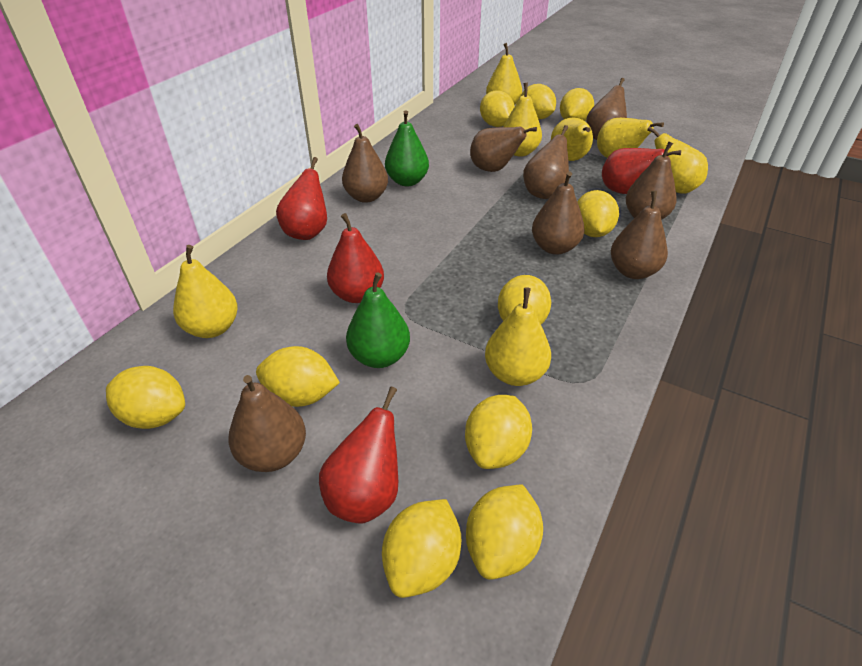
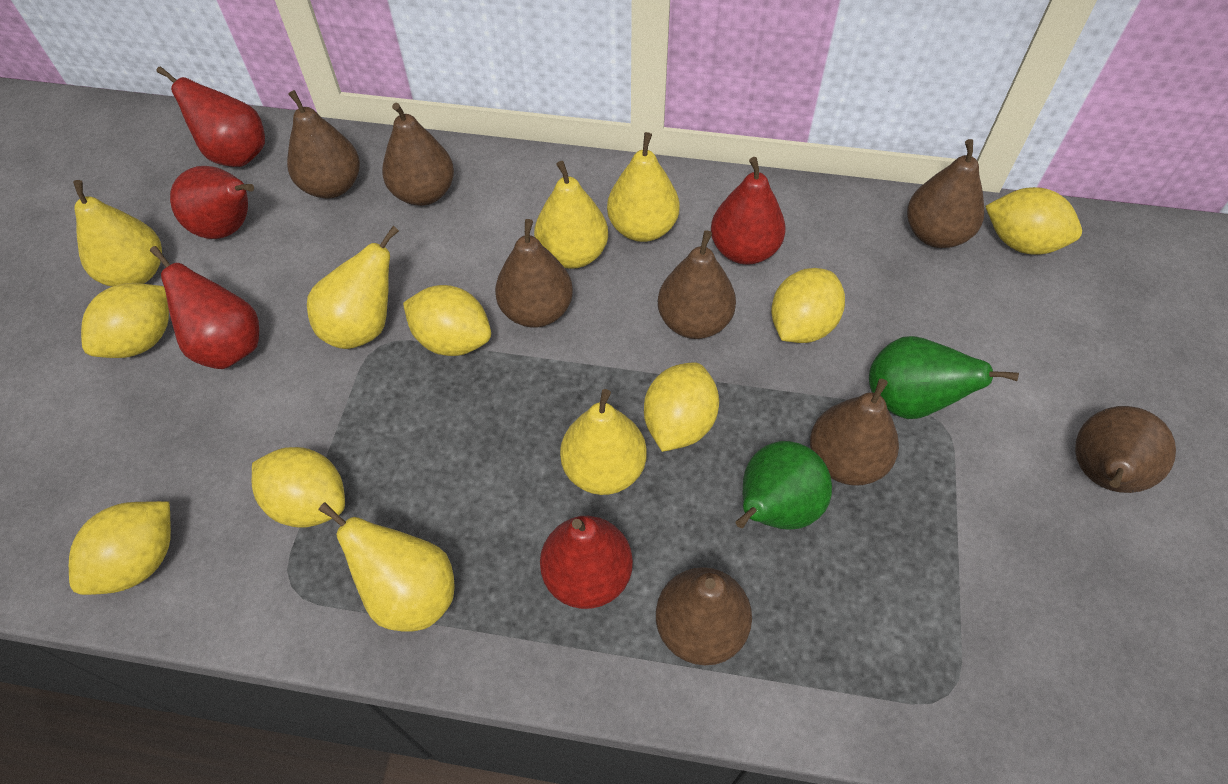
red pear: 4 -> 5
yellow lemon: 10 -> 7
yellow pear: 7 -> 6

